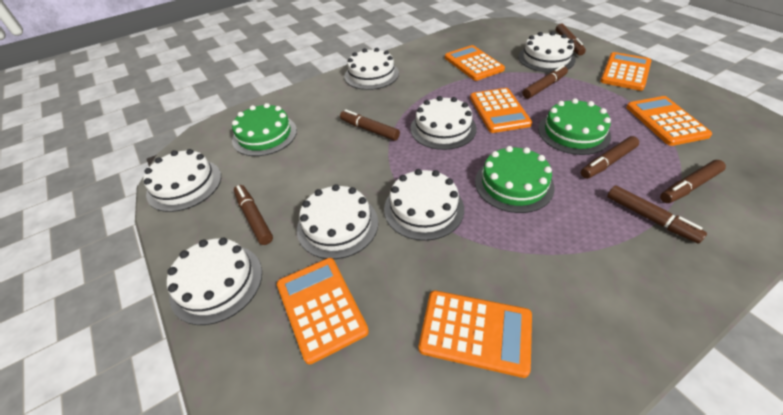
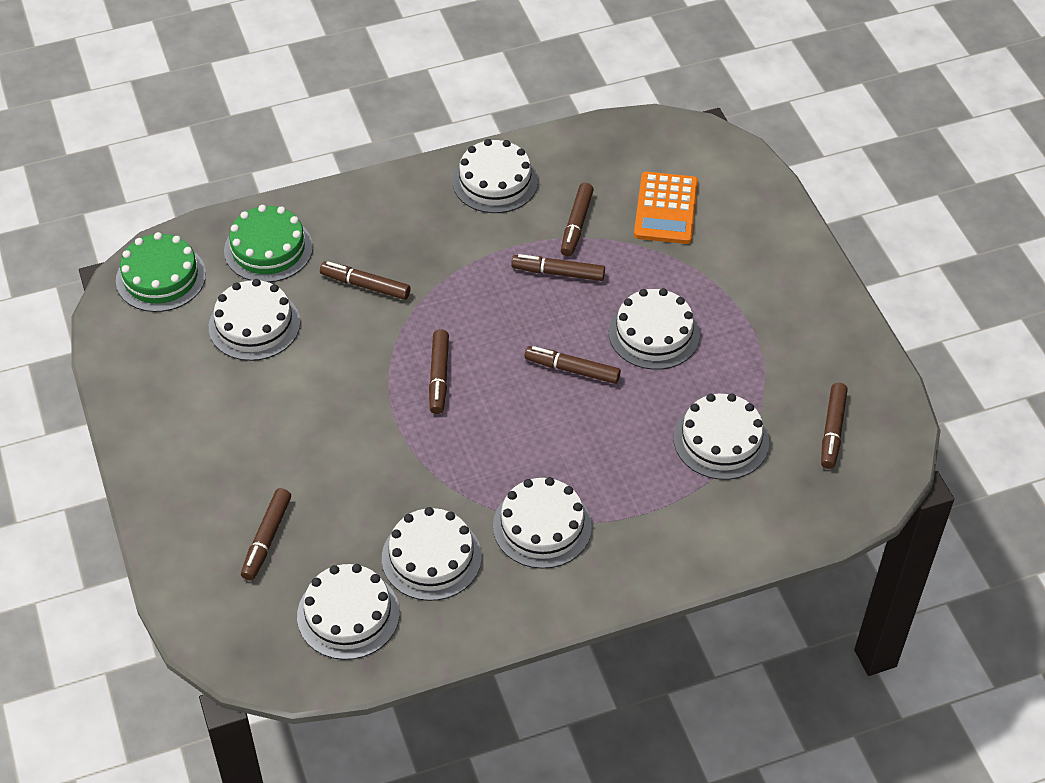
green cake: 3 -> 2
orange calculator: 6 -> 1

